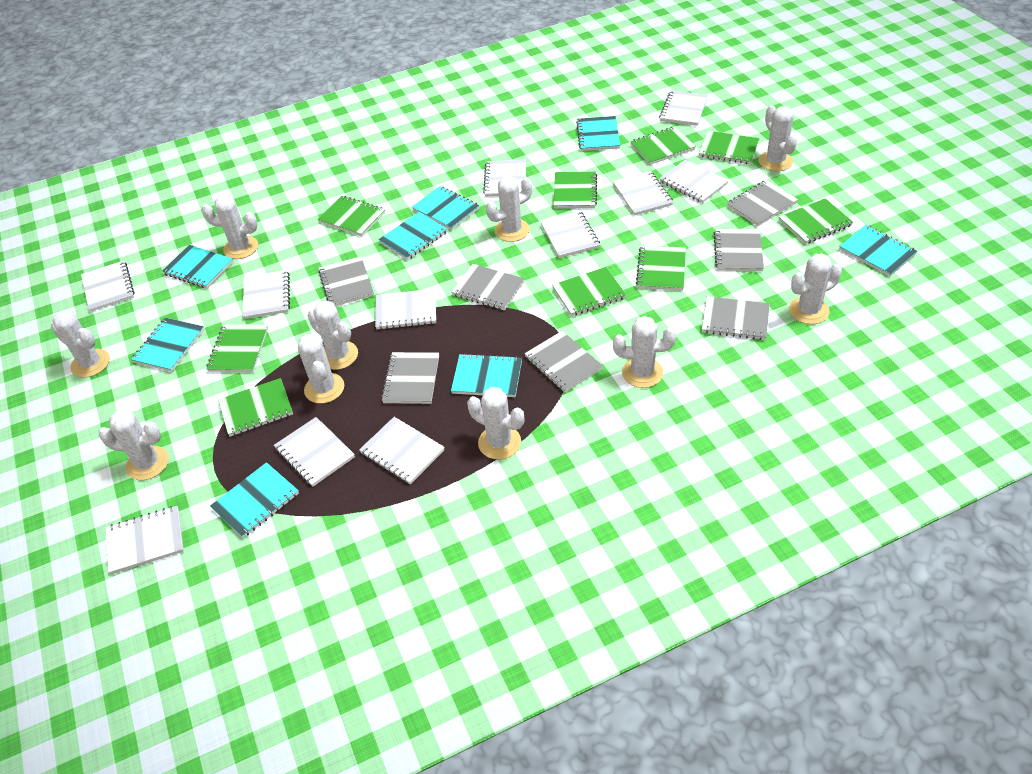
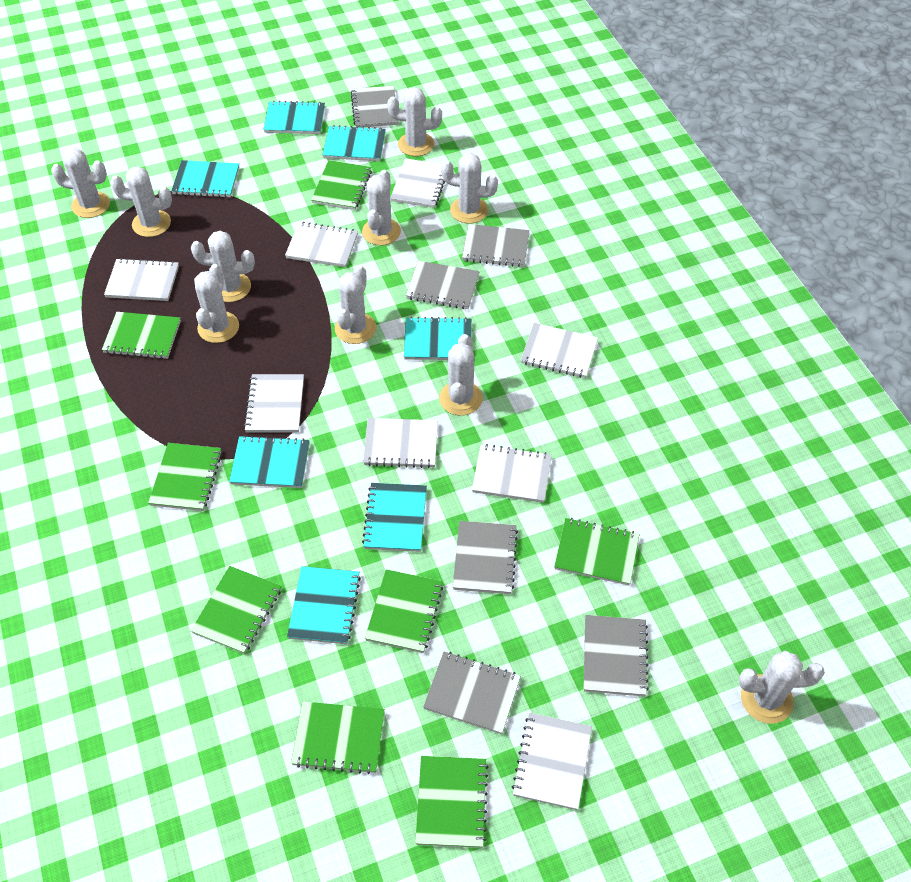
green notebook: 9 -> 8
grey notebook: 7 -> 6
turquoise notebook: 8 -> 7
white notebook: 11 -> 8

